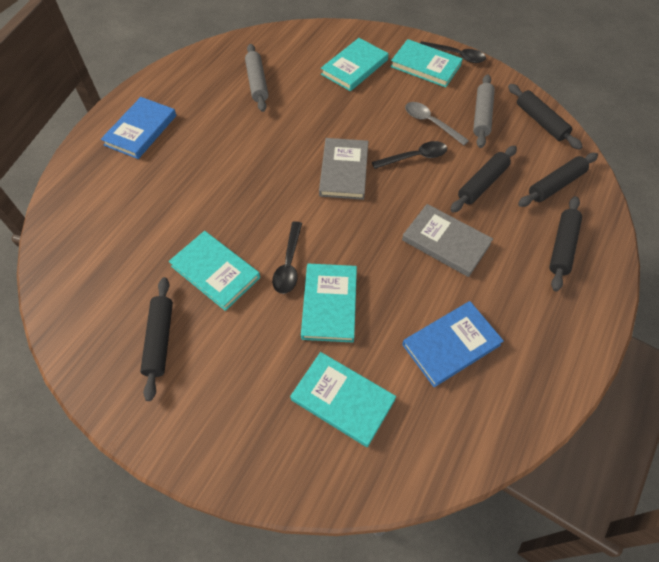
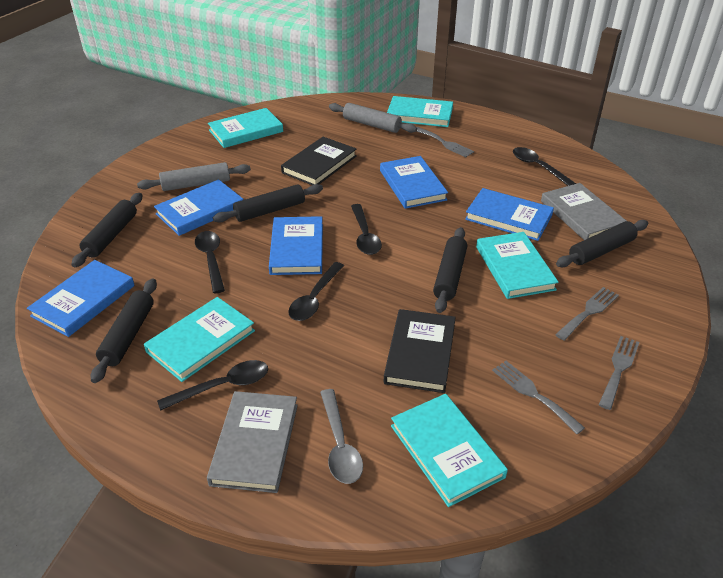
black book: 0 -> 2
black spoon: 3 -> 5
blue book: 2 -> 5
grey fork: 0 -> 4

